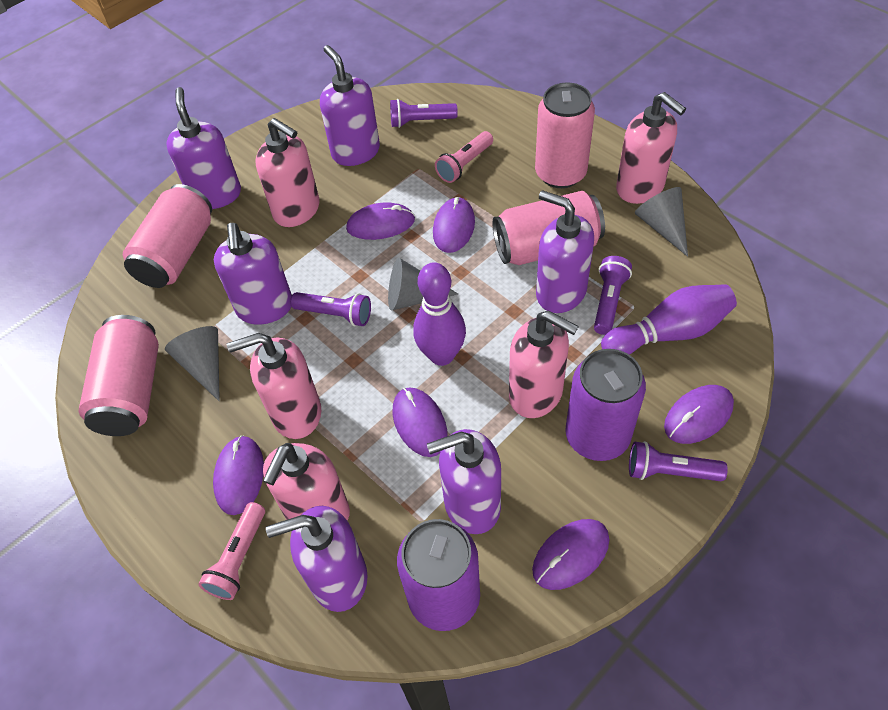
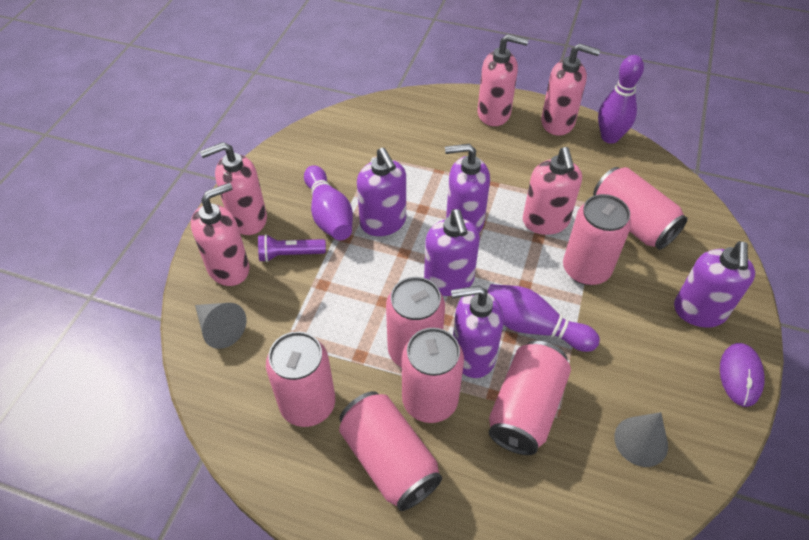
grey cone: 3 -> 2
pink can: 4 -> 7
pink flashlight: 2 -> 0
purple bowling pin: 2 -> 3
purple can: 2 -> 0
purple flashlight: 4 -> 1
purple mouse: 6 -> 1
purple soap dispenser: 6 -> 5

